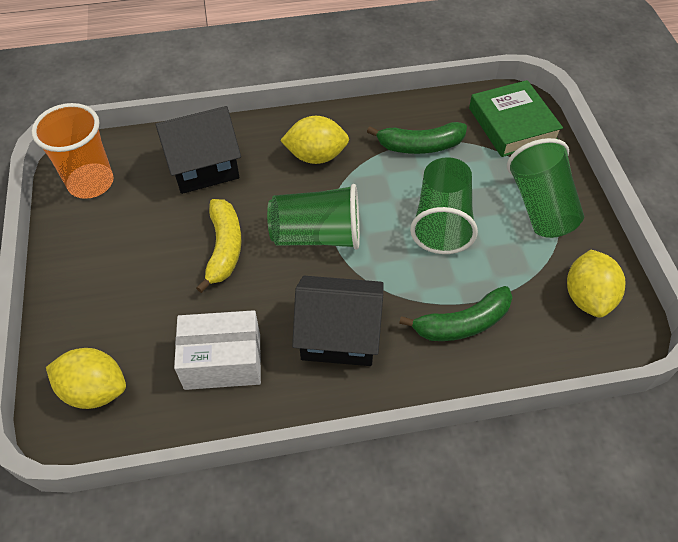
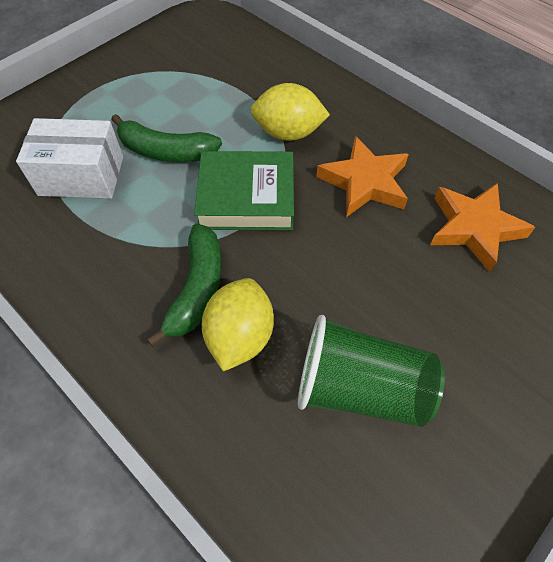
black house: 2 -> 0
green cup: 3 -> 1
orange cup: 1 -> 0
orange star: 0 -> 2
yellow banana: 1 -> 0
yellow lemon: 3 -> 2

